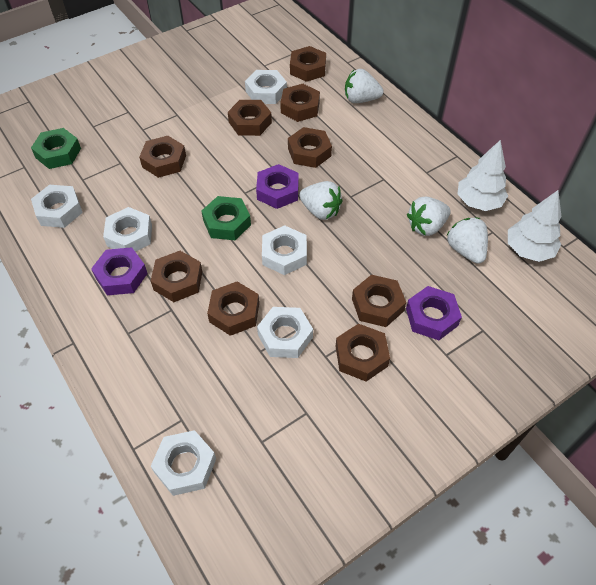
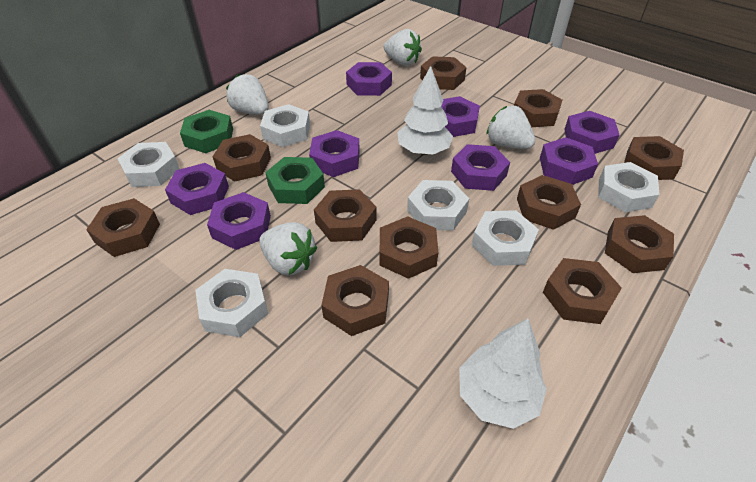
brown nut: 9 -> 11
purple nut: 3 -> 8

